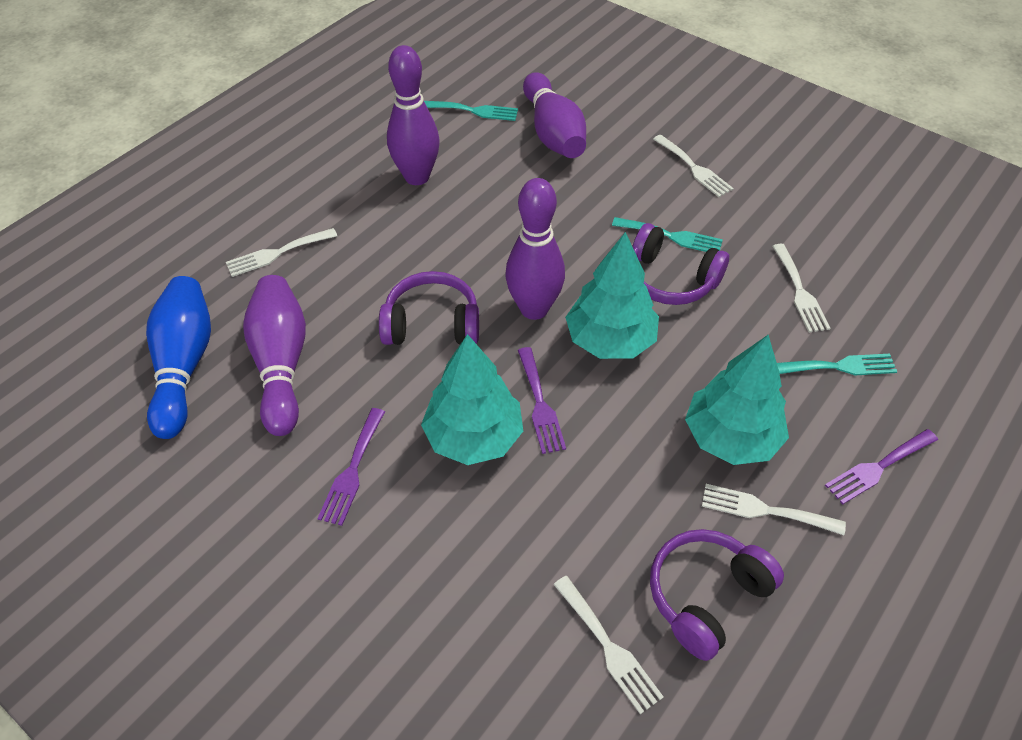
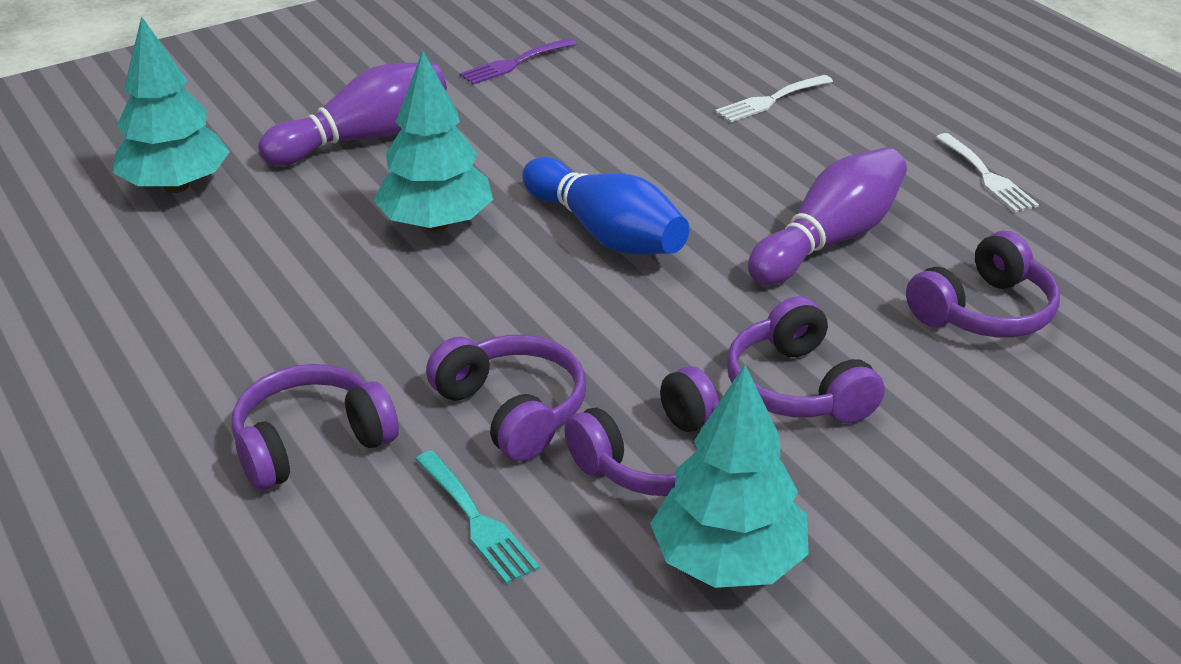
purple bowling pin: 4 -> 2
purple fork: 3 -> 1
purple headphones: 3 -> 5
turquoise fork: 3 -> 1
white fork: 5 -> 2

